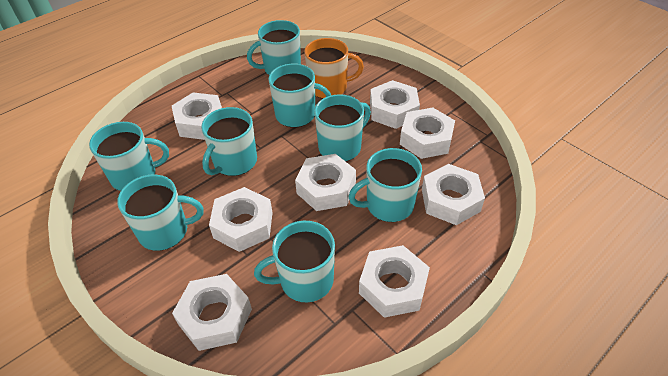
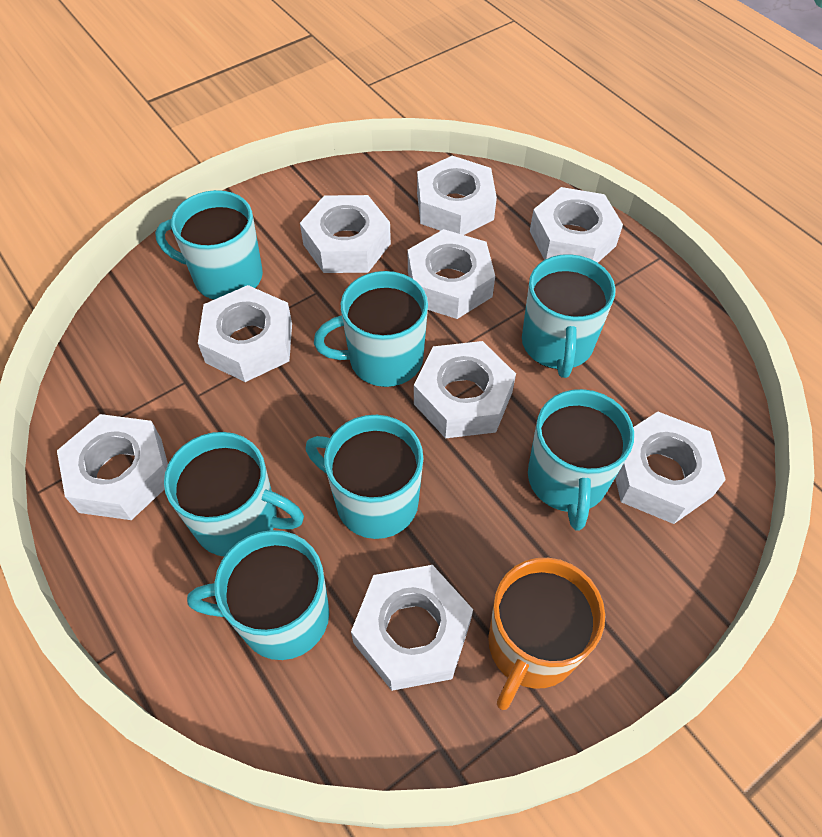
turquoise mug: 8 -> 7
white nut: 8 -> 9

